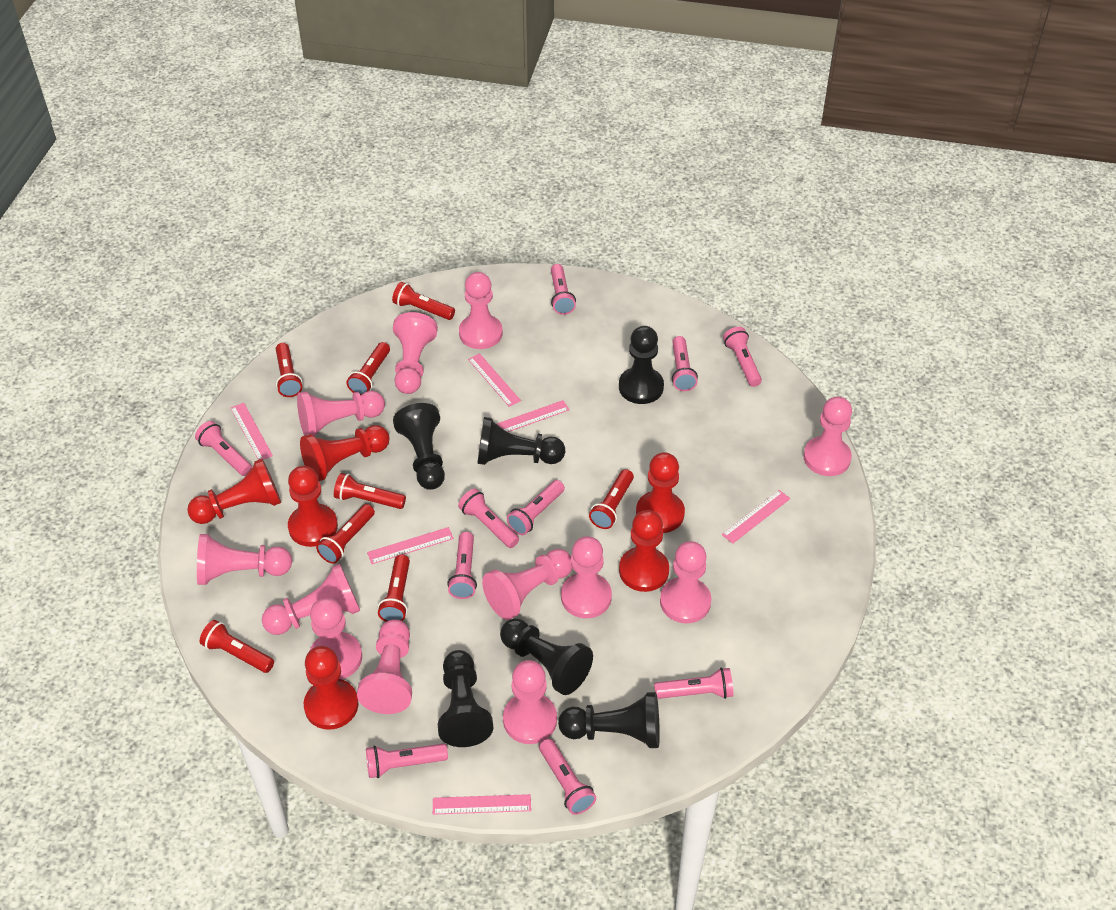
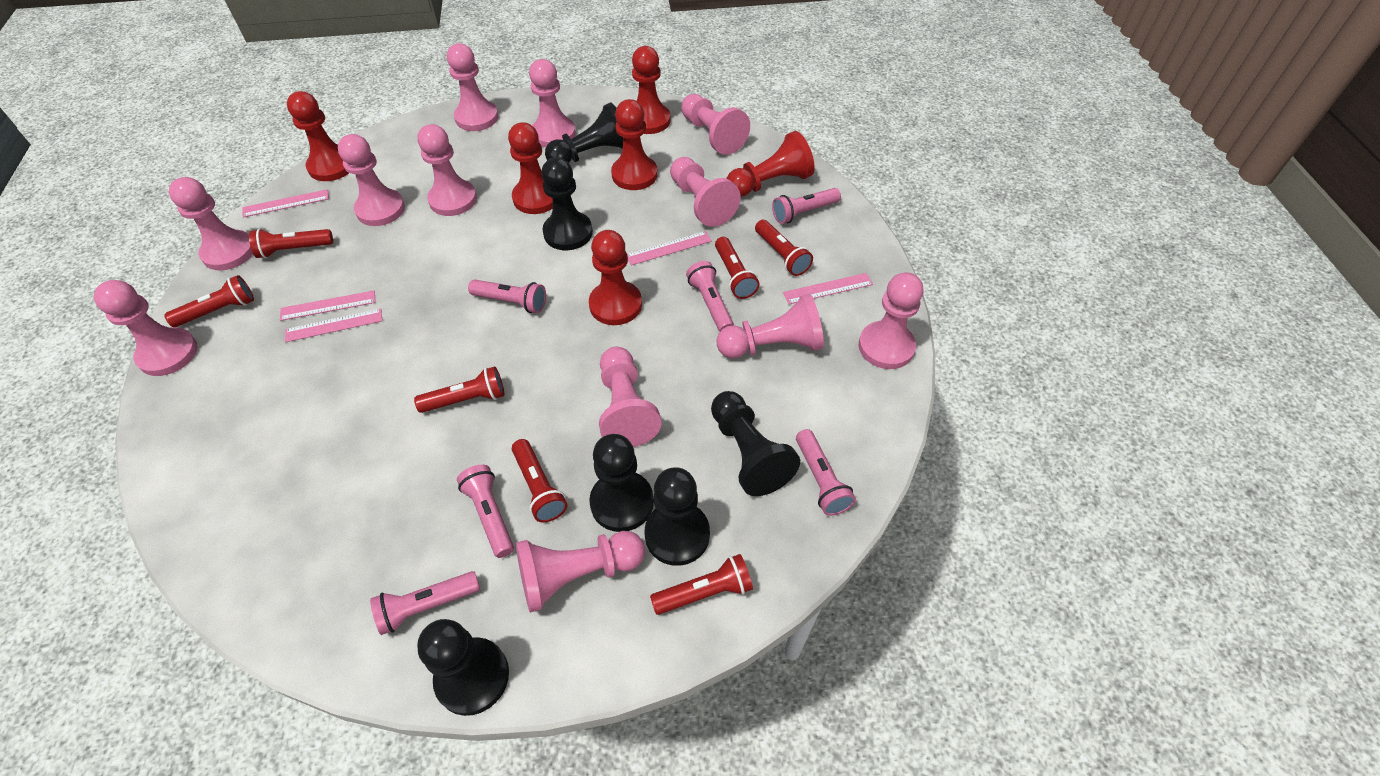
pink flashlight: 10 -> 6
pink ruler: 6 -> 5
red flashlight: 8 -> 7

